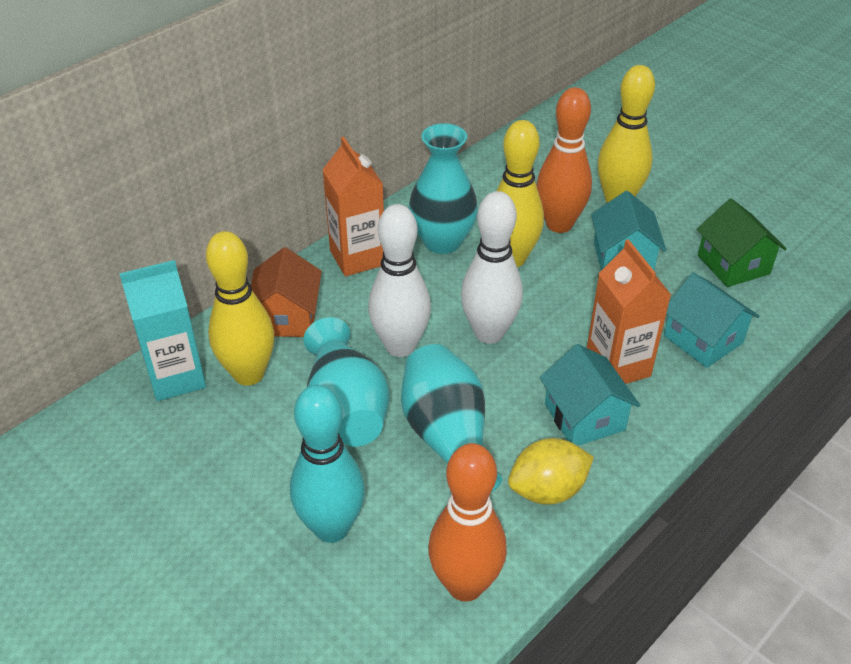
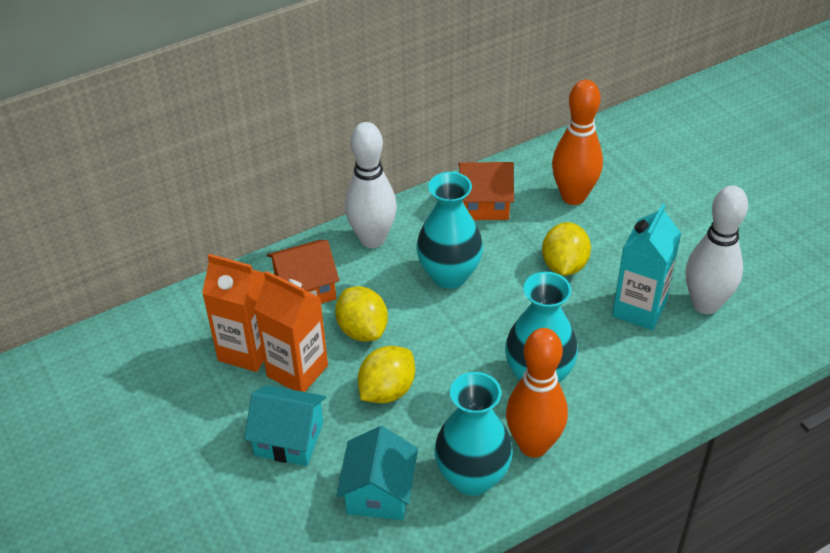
green house: 1 -> 0
orange house: 1 -> 2
turquoise bowling pin: 1 -> 0
turquoise house: 3 -> 2
yellow bowling pin: 3 -> 0
yellow lemon: 1 -> 3

